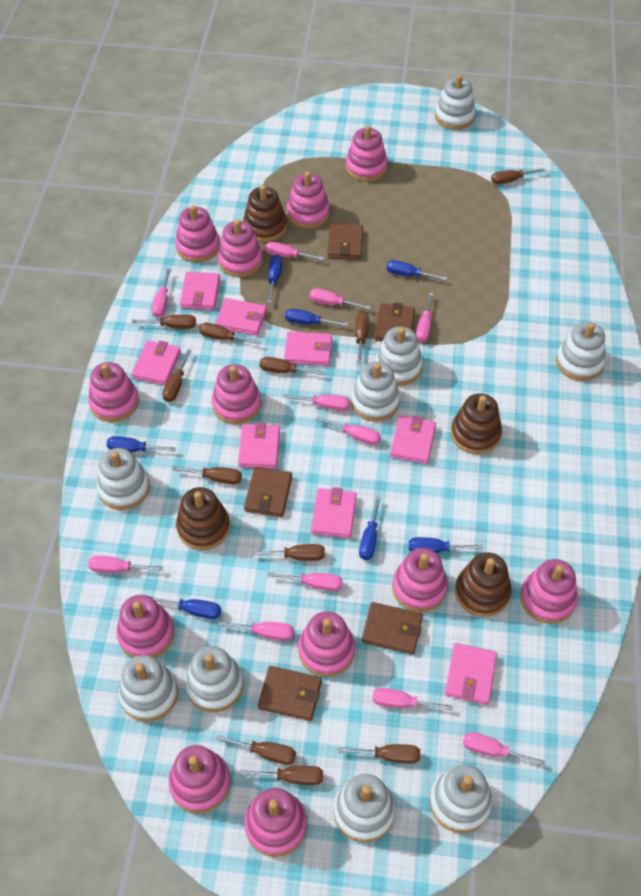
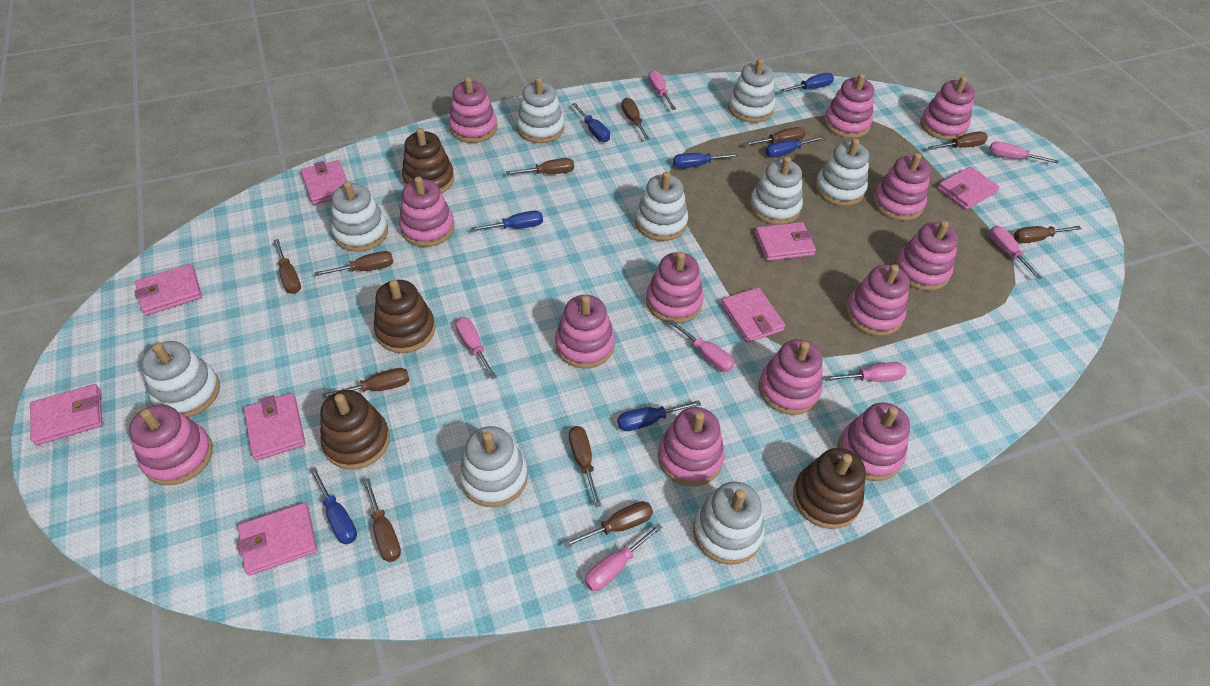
brown wallet: 5 -> 0
pink screwdriver: 11 -> 7
pink stacking toy: 12 -> 13

